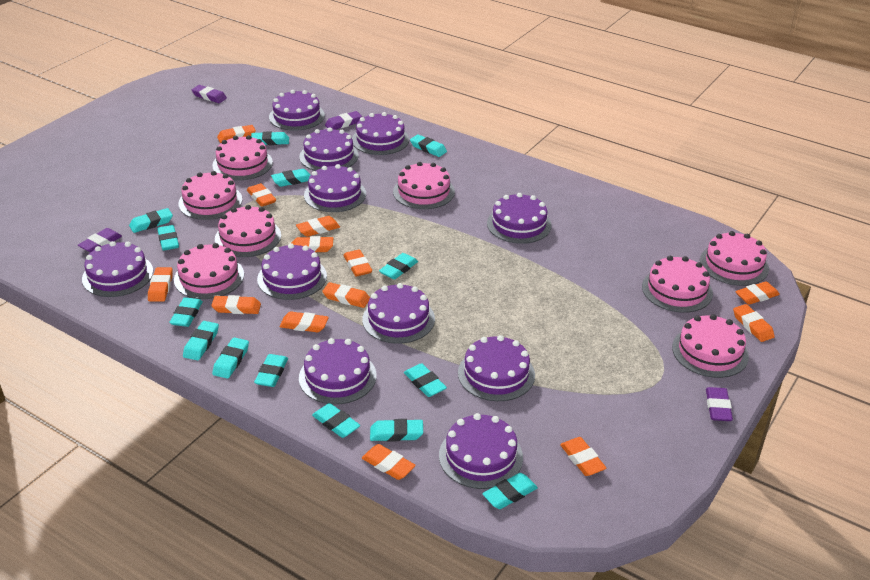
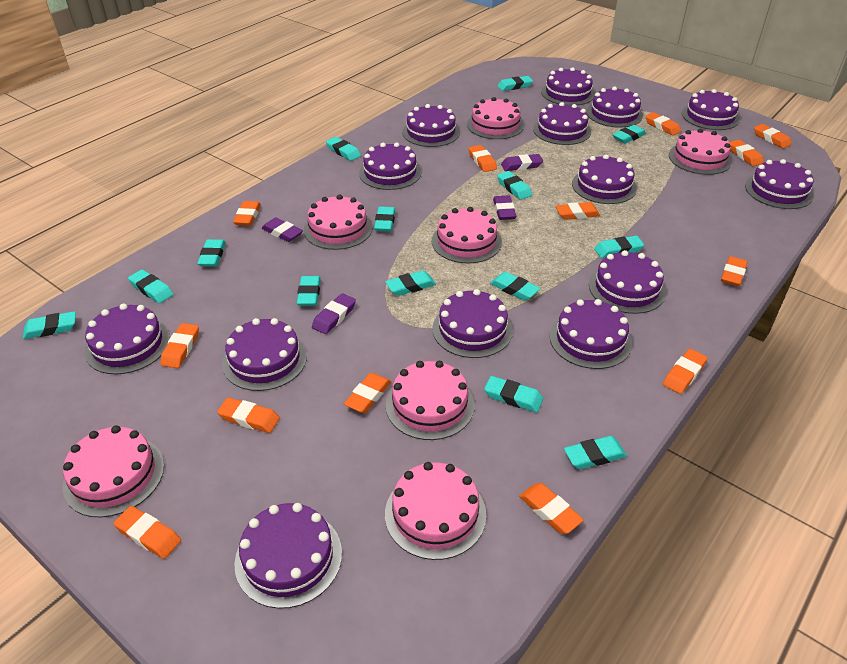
pink cake: 8 -> 7
purple cake: 11 -> 14

